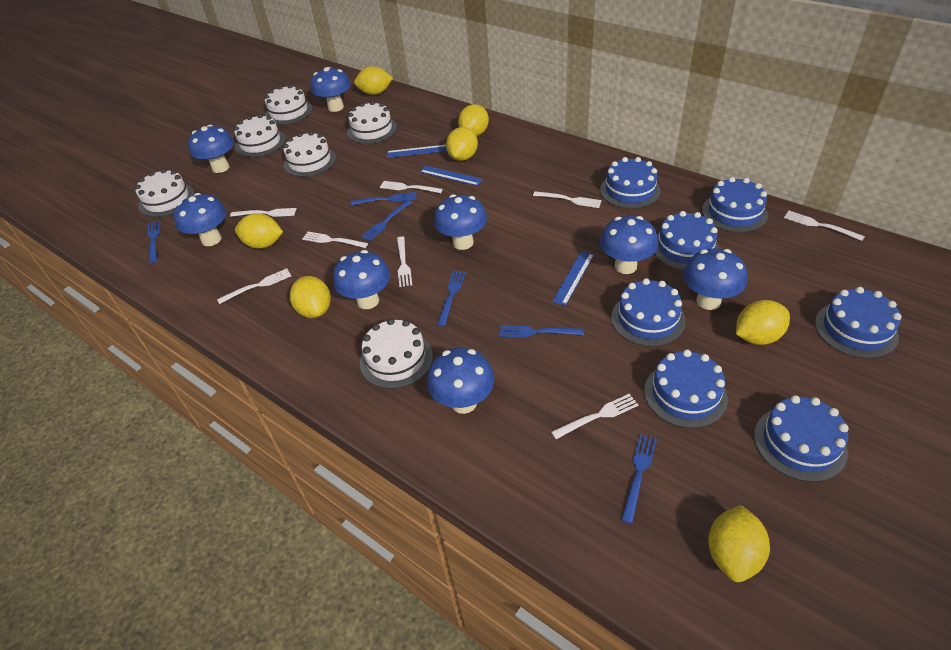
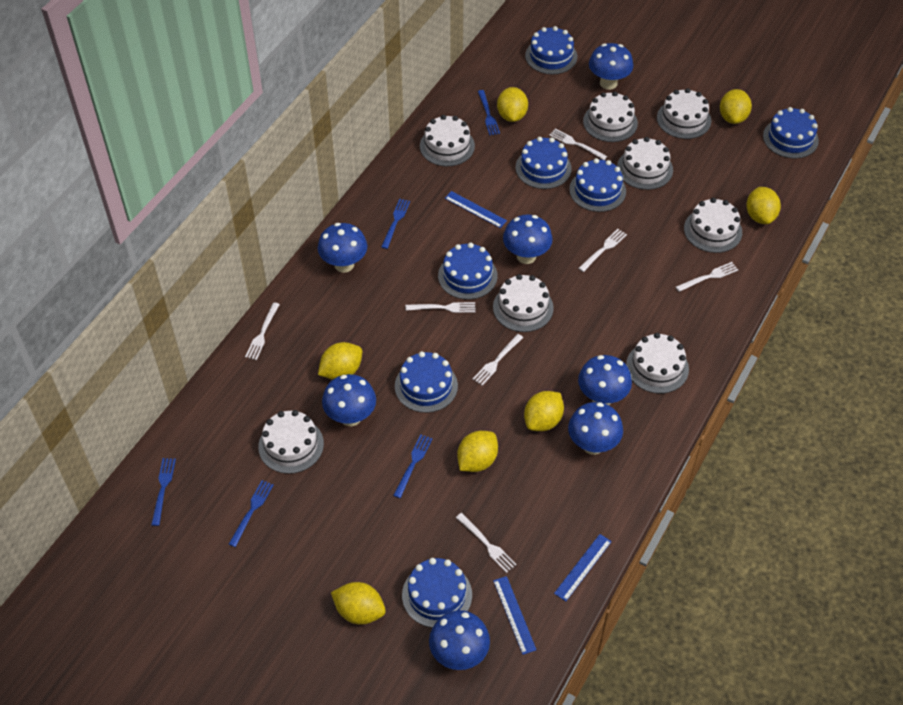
blue fork: 6 -> 5
blue mushroom: 8 -> 7
white cake: 6 -> 8
white fork: 8 -> 7

